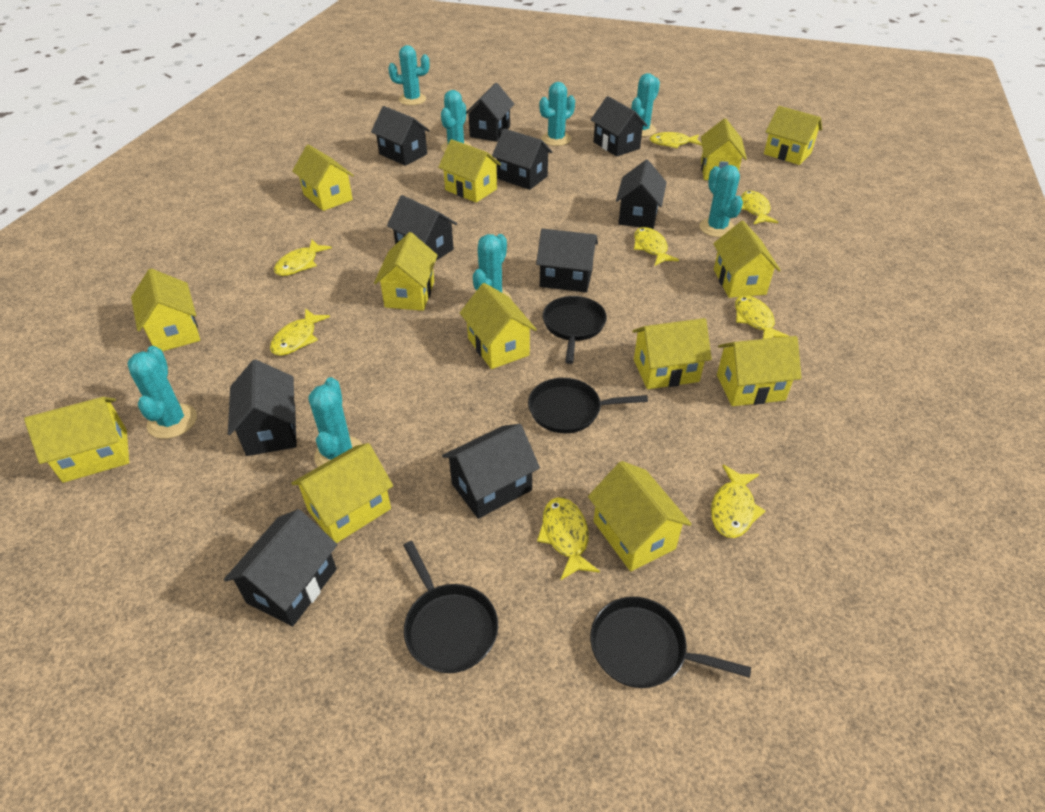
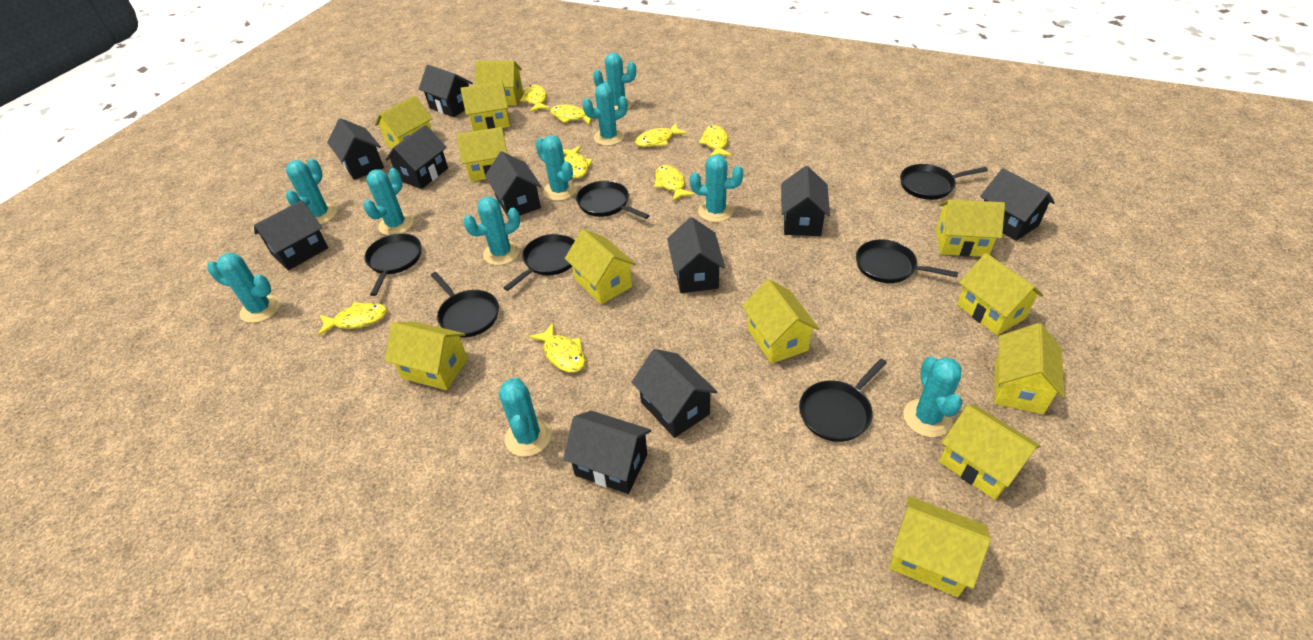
black pan: 4 -> 7
turquoise cactus: 8 -> 10
yellow house: 13 -> 12

